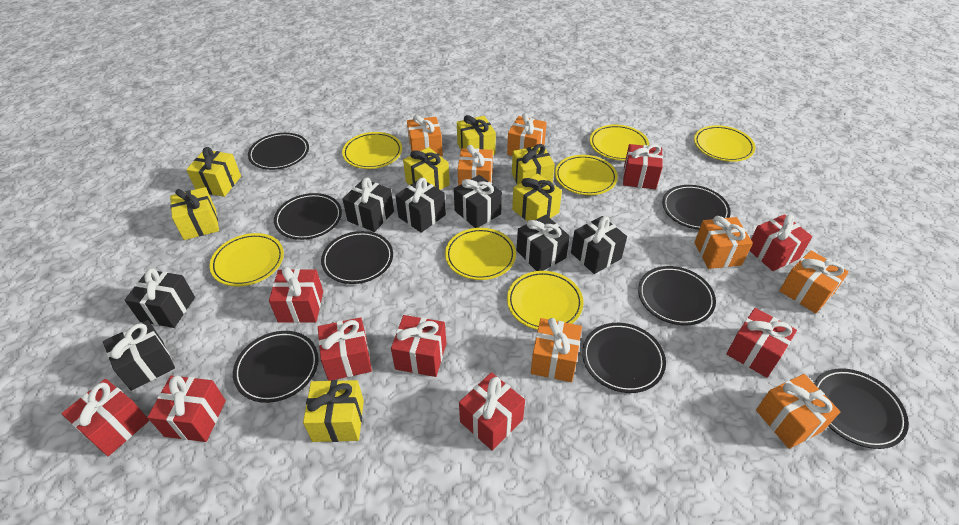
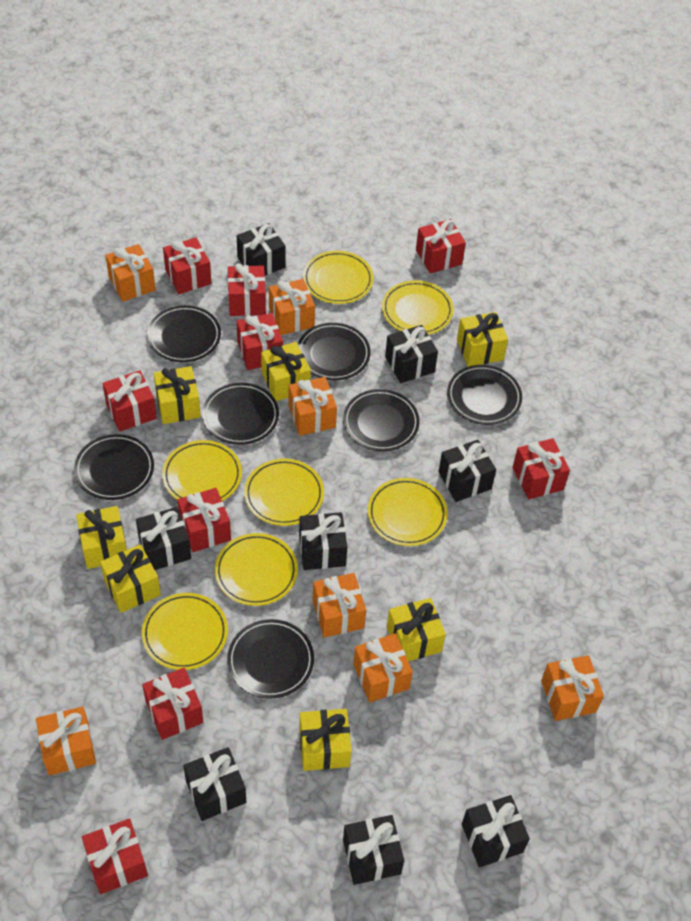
black gift: 7 -> 8
black plate: 8 -> 7

